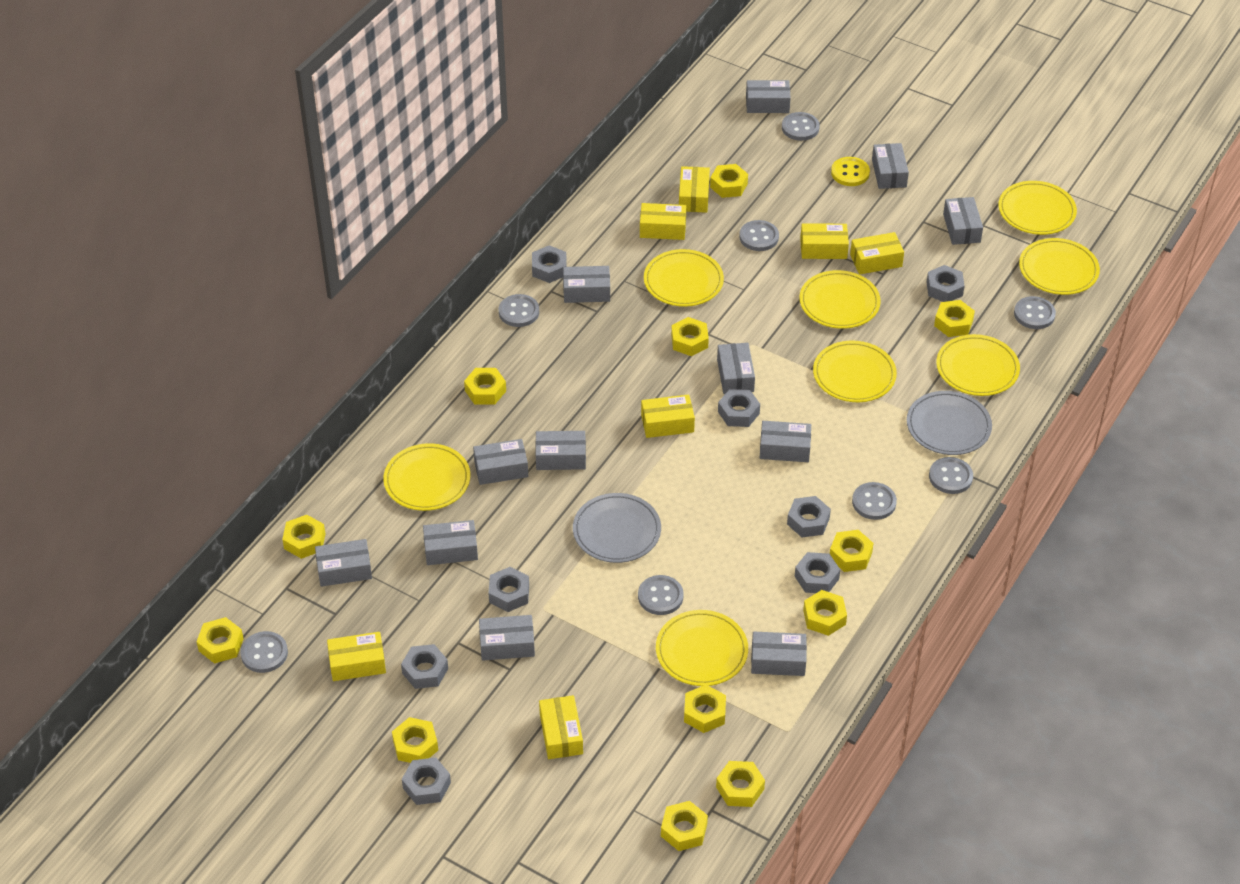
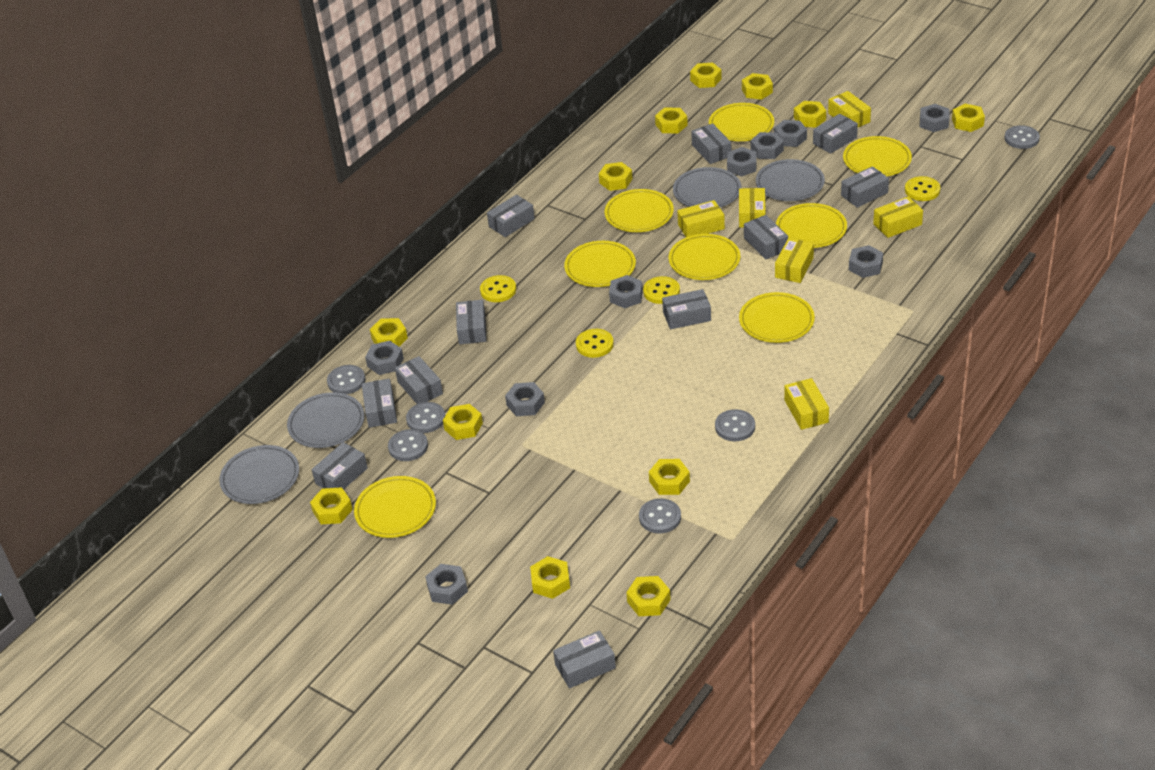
grey box: 12 -> 11
grey button: 8 -> 6
grey nut: 8 -> 9
grey plate: 2 -> 4
yellow box: 7 -> 6
yellow button: 1 -> 4

